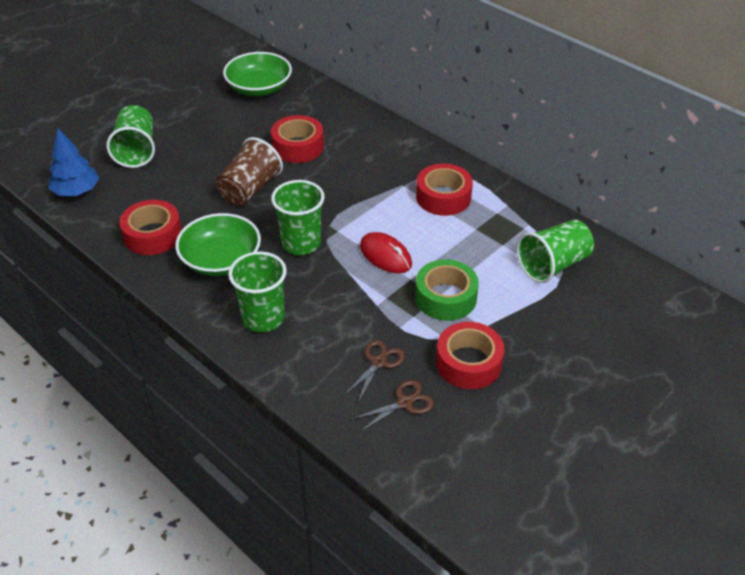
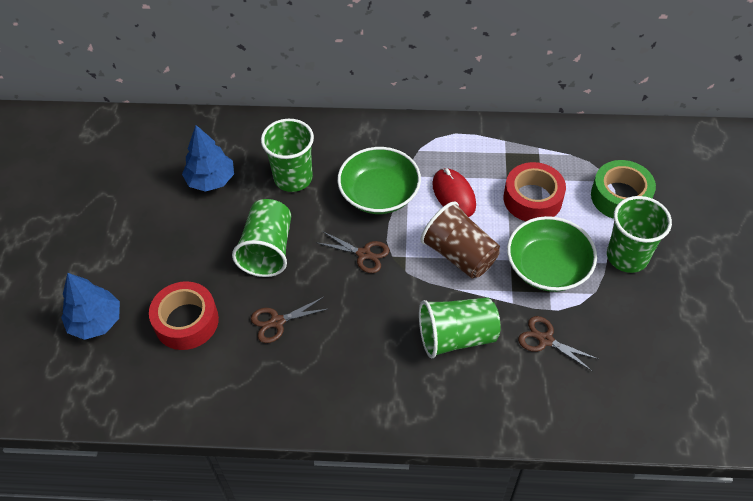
blue tree: 1 -> 2
brown scissors: 2 -> 3
red tape: 4 -> 2

